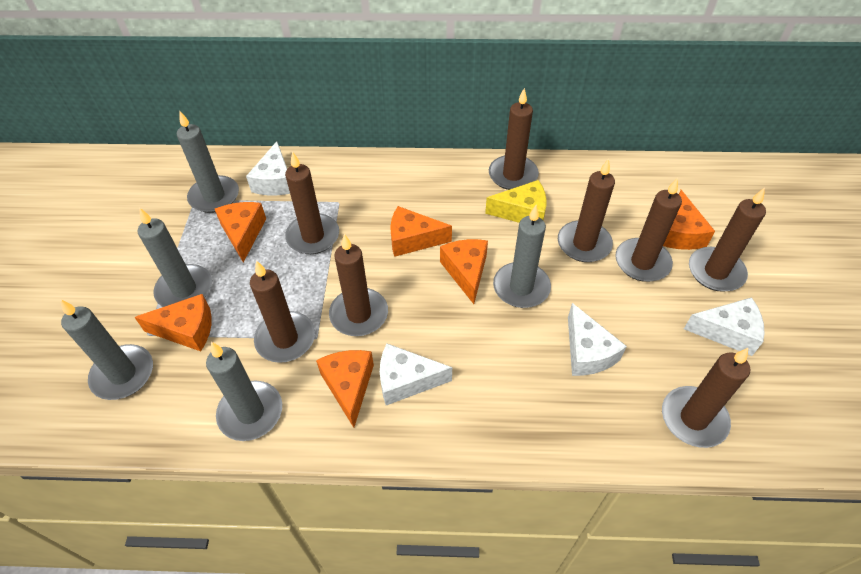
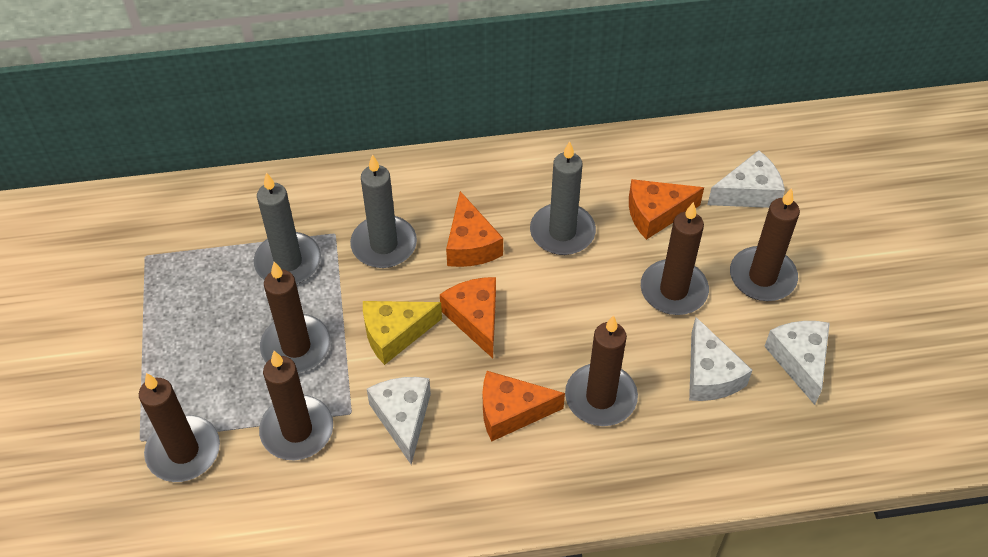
brown candle: 8 -> 6
grey candle: 5 -> 3
orange cheese: 6 -> 4

